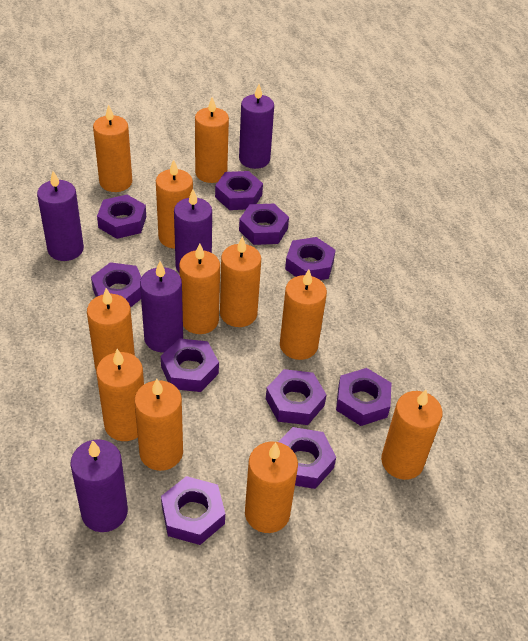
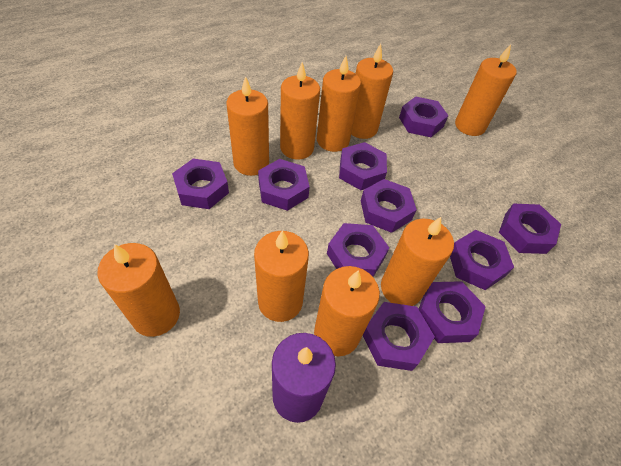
orange candle: 11 -> 9
purple candle: 5 -> 1

